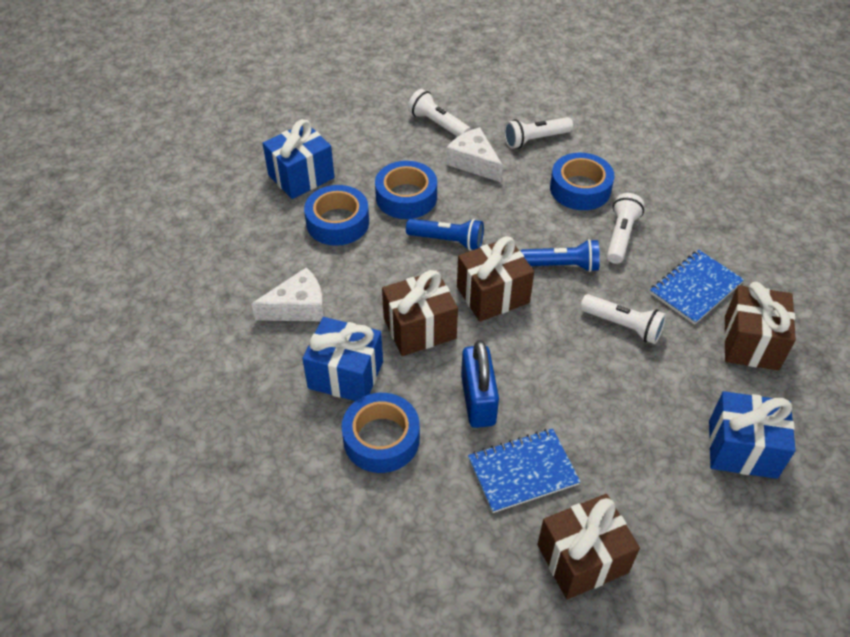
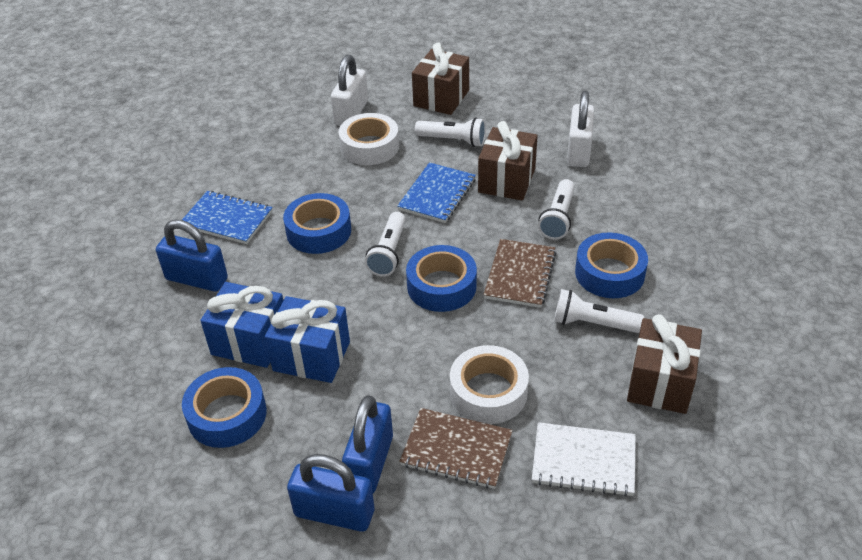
blue flashlight: 2 -> 0
blue gift: 3 -> 2
blue padlock: 1 -> 3
brown gift: 4 -> 3
brown notebook: 0 -> 2
white cheese: 2 -> 0
white notebook: 0 -> 1
white padlock: 0 -> 2
white tape: 0 -> 2

